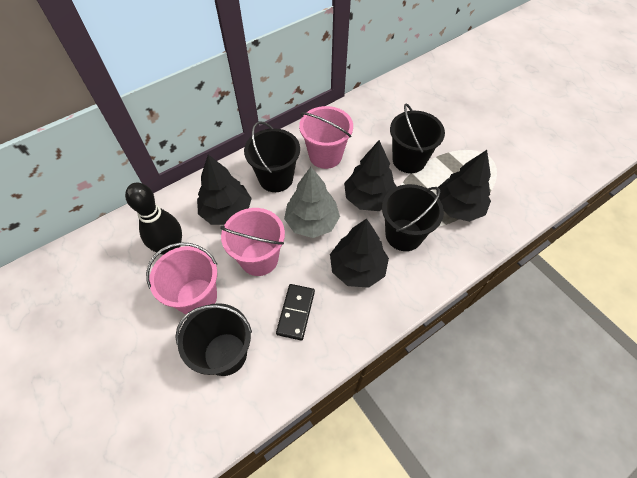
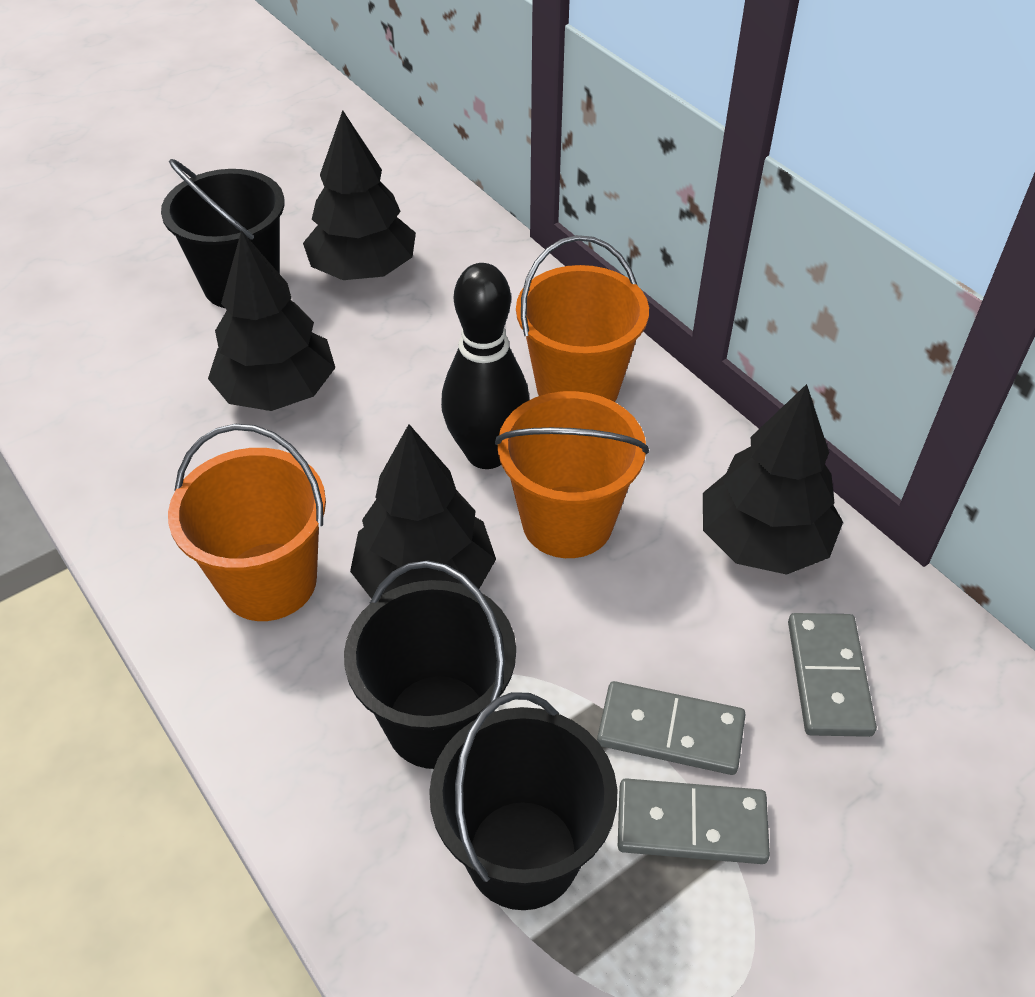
black bucket: 4 -> 3
black domino: 1 -> 0
grey domino: 0 -> 3
grey tree: 1 -> 0
orange bucket: 0 -> 3
pink bucket: 3 -> 0

